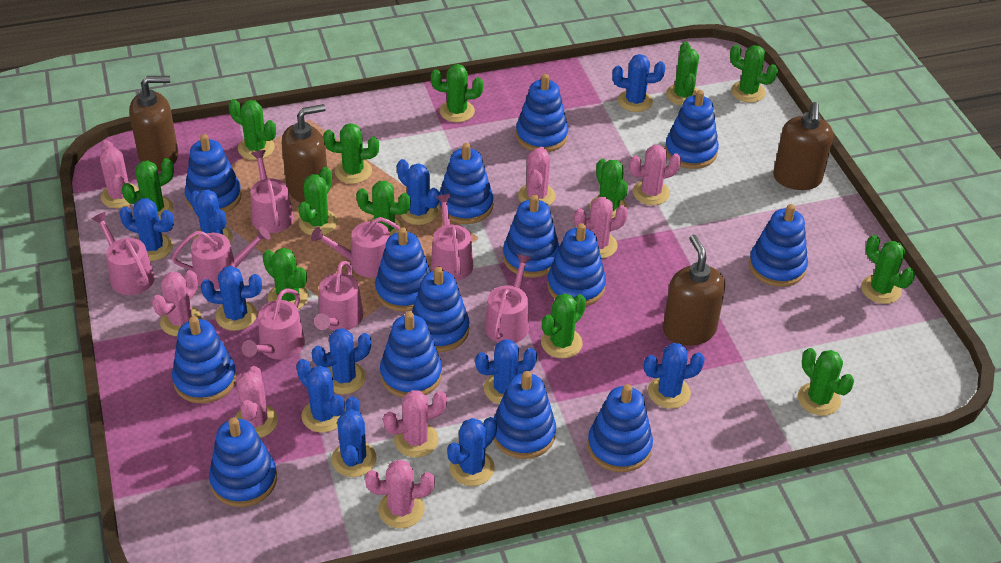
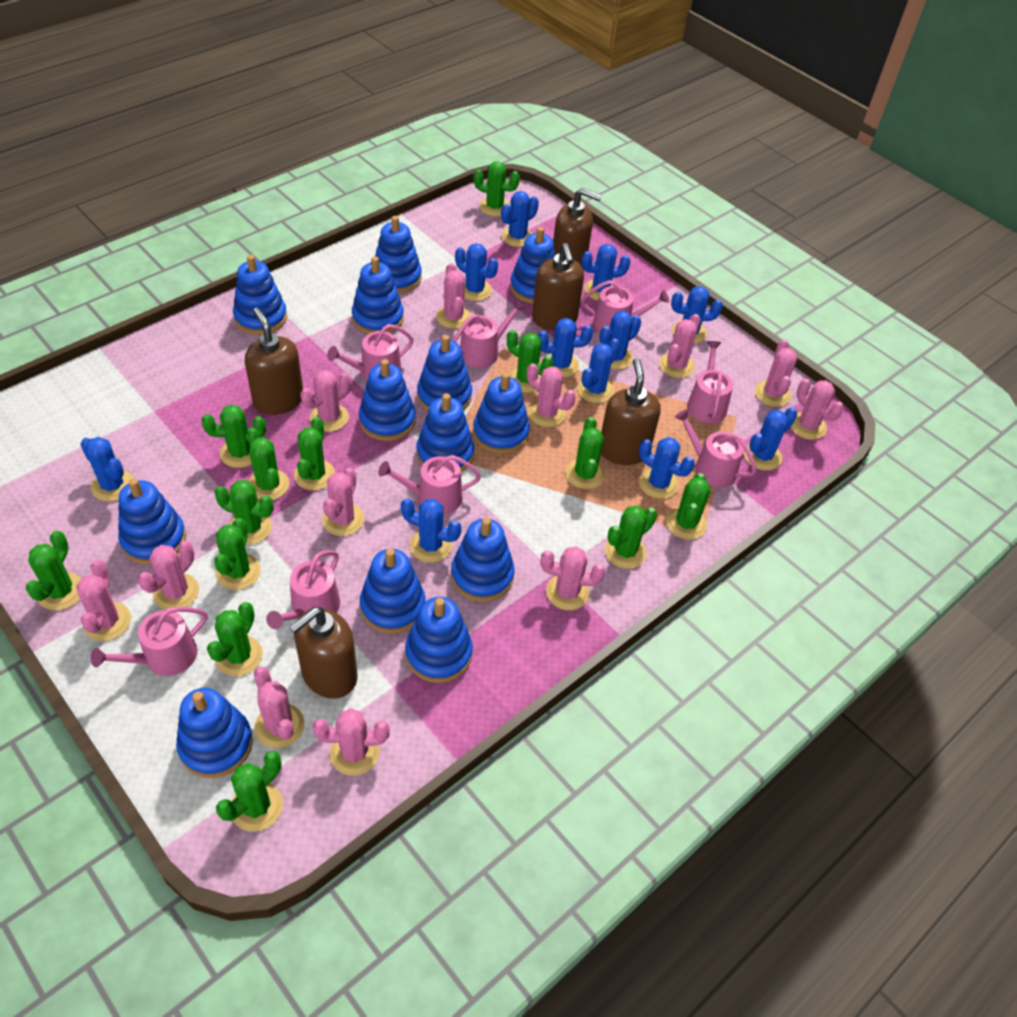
blue stacking toy: 14 -> 13
brown soap dispenser: 4 -> 5
pink cactus: 8 -> 12

